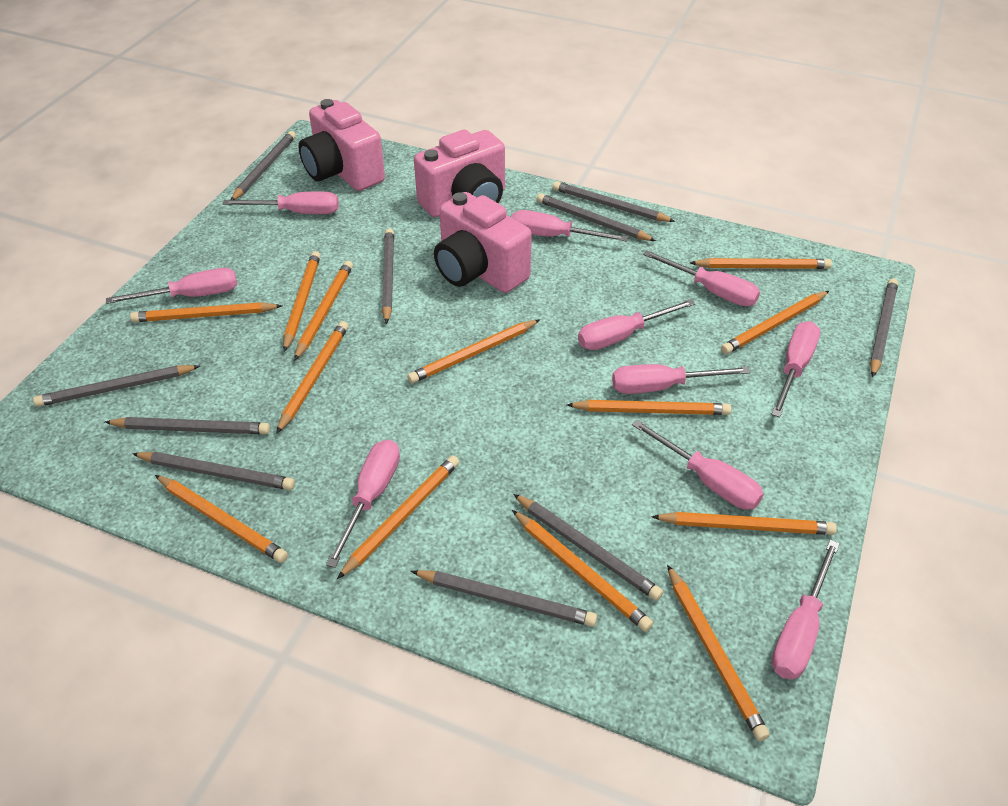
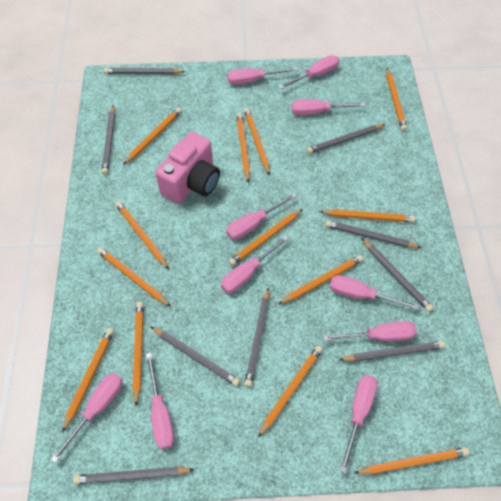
grey pencil: 10 -> 9
pink camera: 3 -> 1

